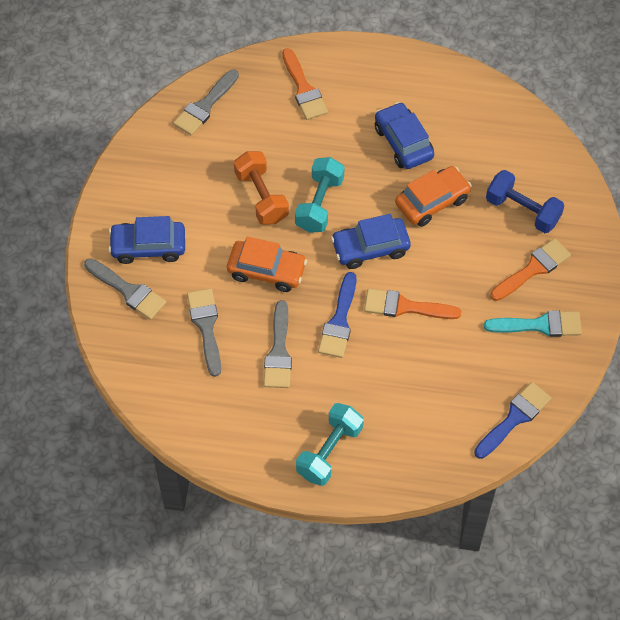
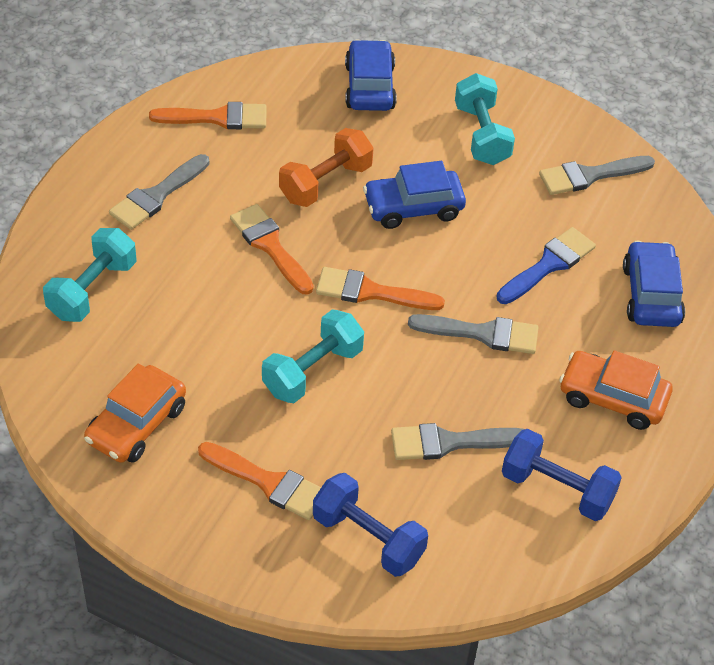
blue brush: 2 -> 1
blue dumbbell: 1 -> 2
orange brush: 3 -> 4
turquoise brush: 1 -> 0
turquoise dumbbell: 2 -> 3

